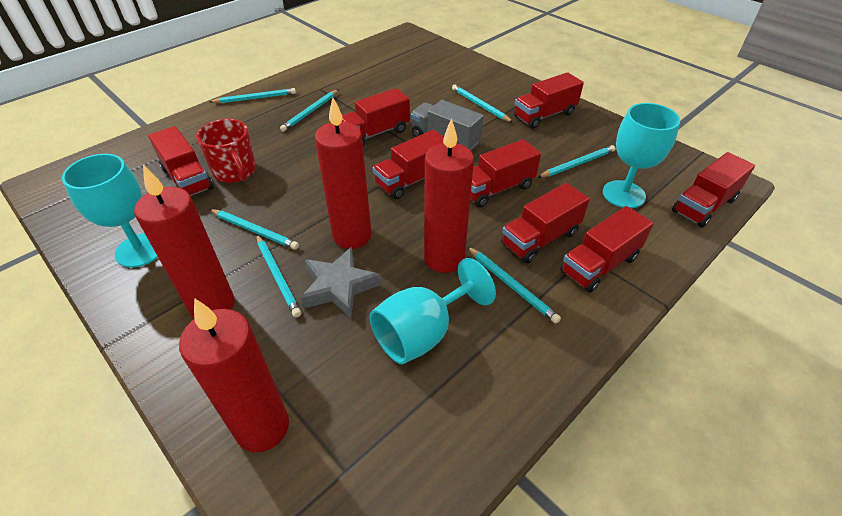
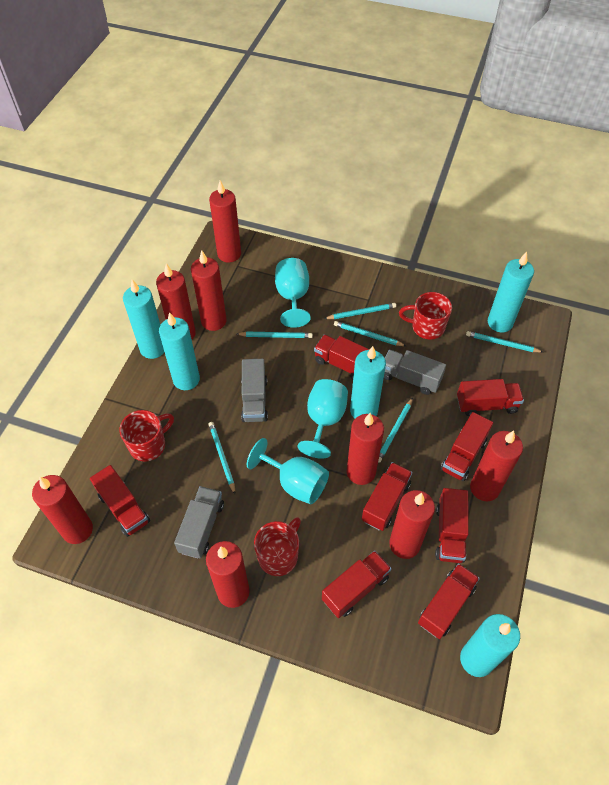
grey star: 1 -> 0
grey truck: 1 -> 3
red candle: 4 -> 8
red mug: 1 -> 3
turquoise candle: 0 -> 5
turquoise pencil: 7 -> 6

